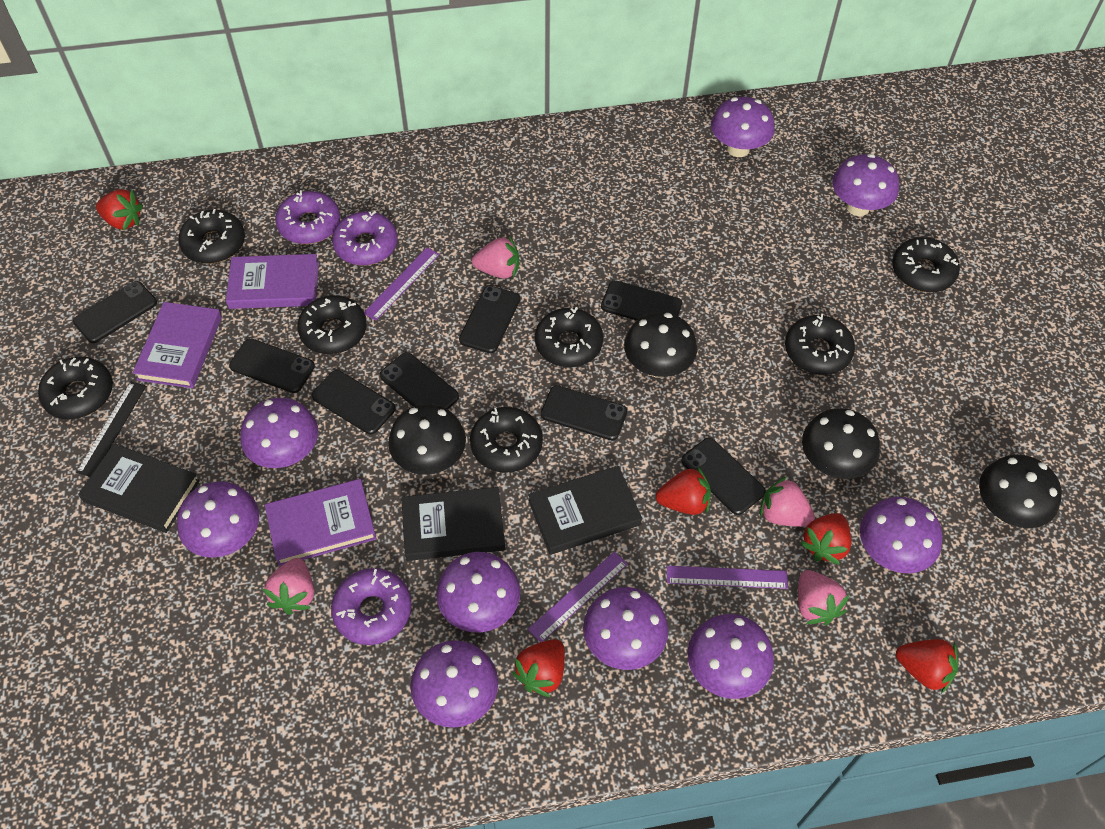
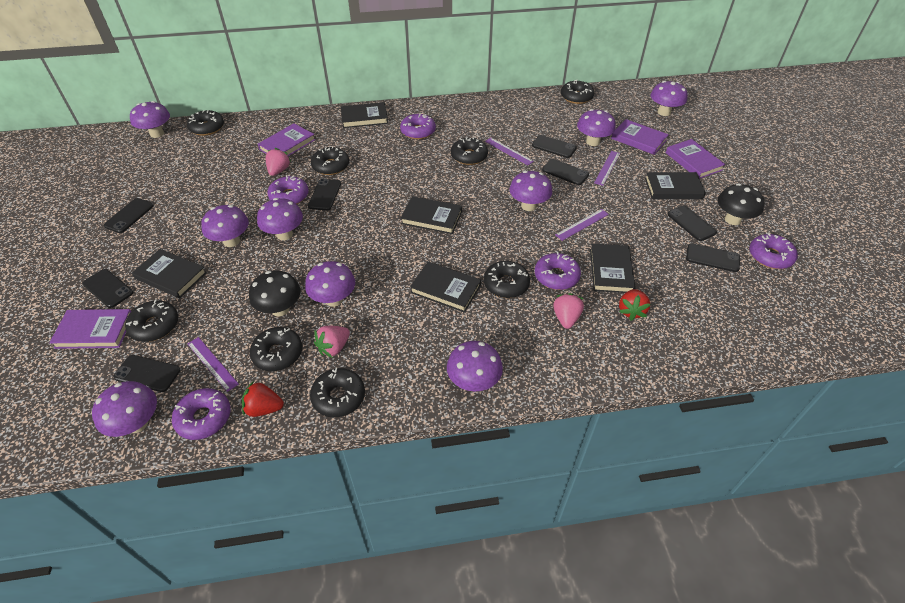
black book: 3 -> 6
black donut: 7 -> 8
black mushroom: 4 -> 2
black ruler: 1 -> 0
pink strawberry: 4 -> 3
purple book: 3 -> 4
purple donut: 3 -> 5
purple ruler: 3 -> 4
red strawberry: 5 -> 2

